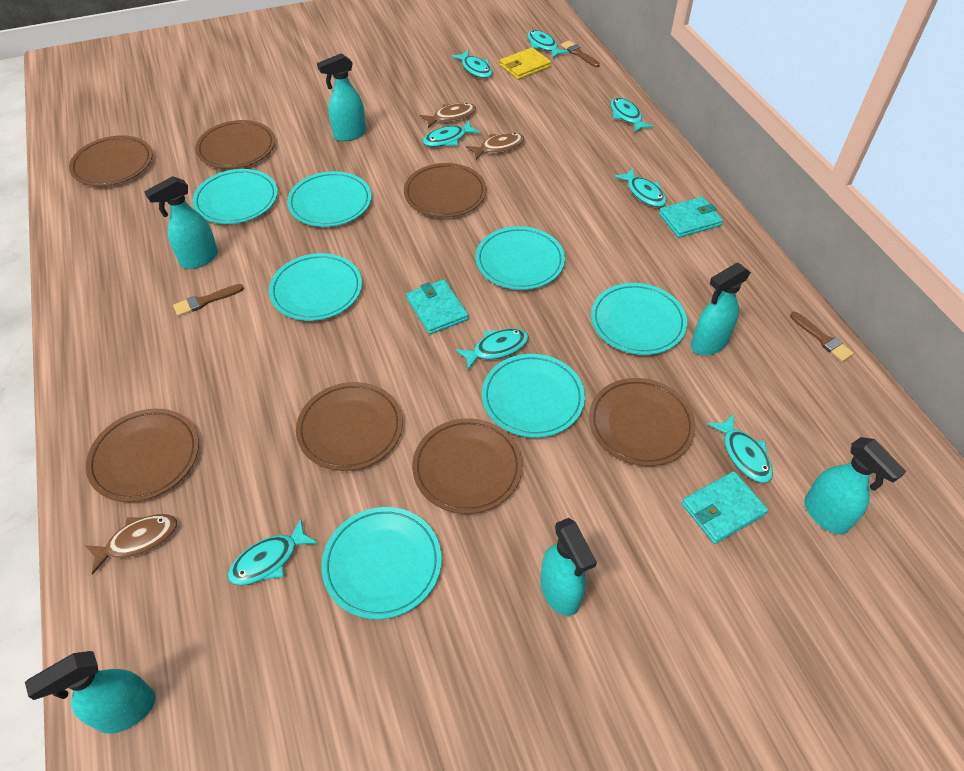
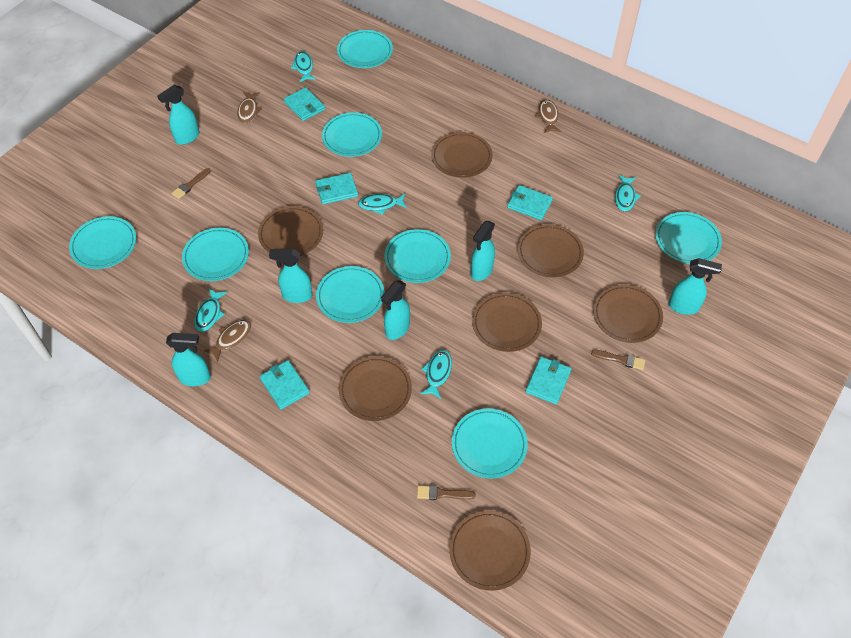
turquoise fish: 8 -> 5
turquoise plate: 7 -> 8
turquoise wallet: 3 -> 5
yellow wallet: 1 -> 0

